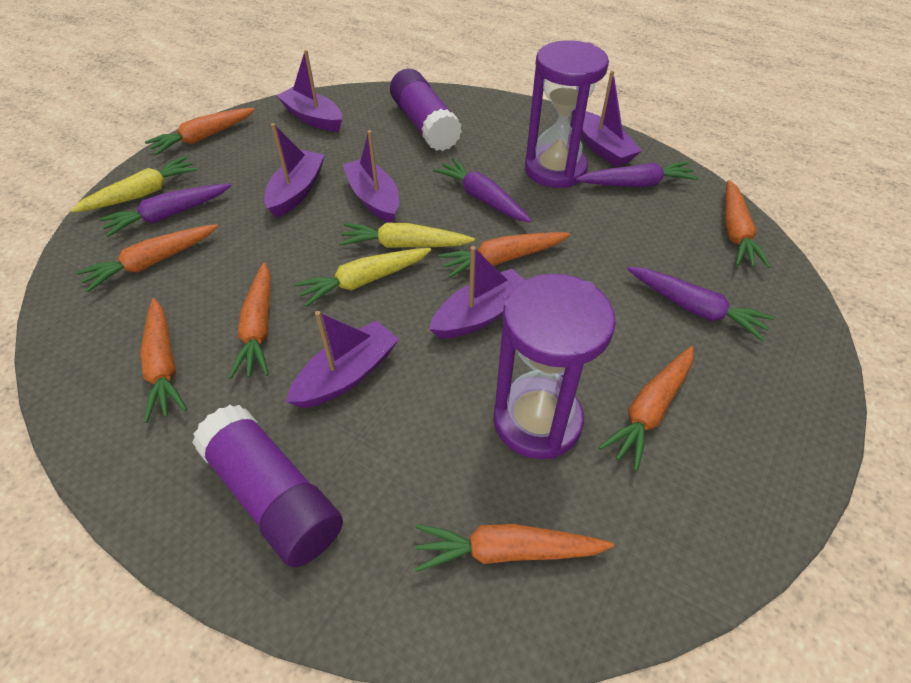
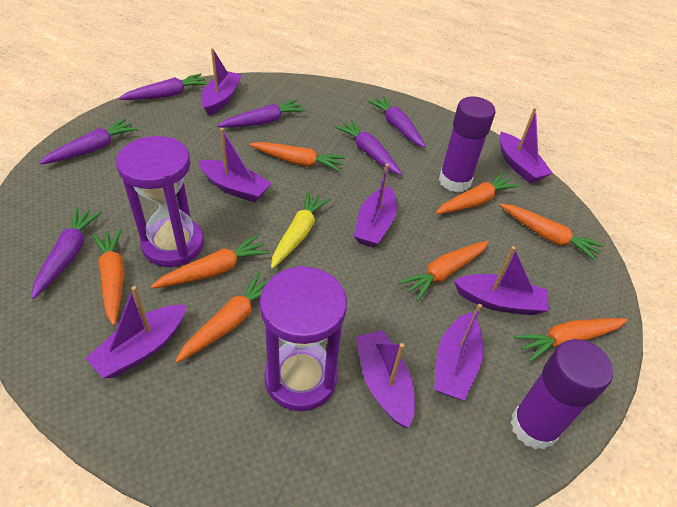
purple boat: 6 -> 8
purple carrot: 4 -> 6
yellow carrot: 3 -> 1

